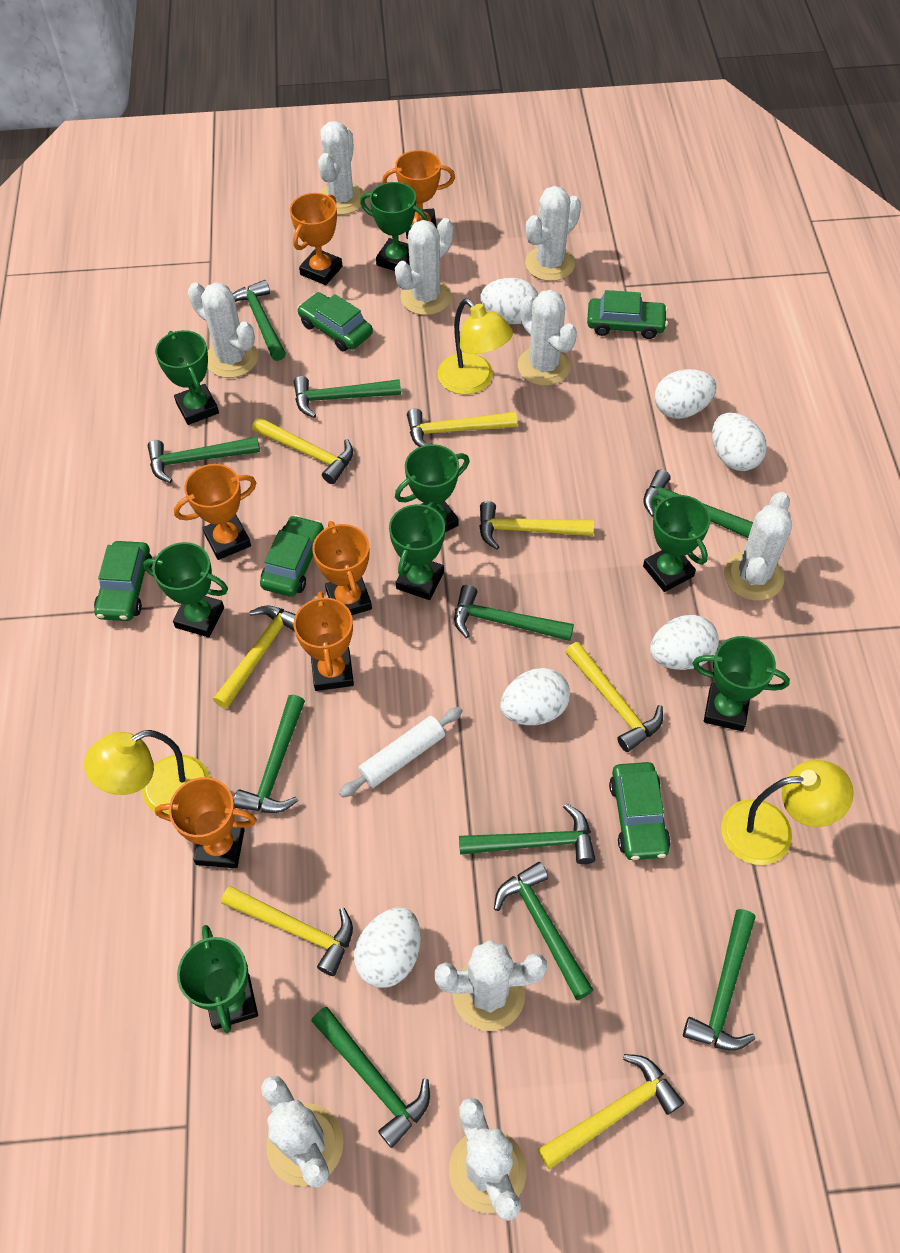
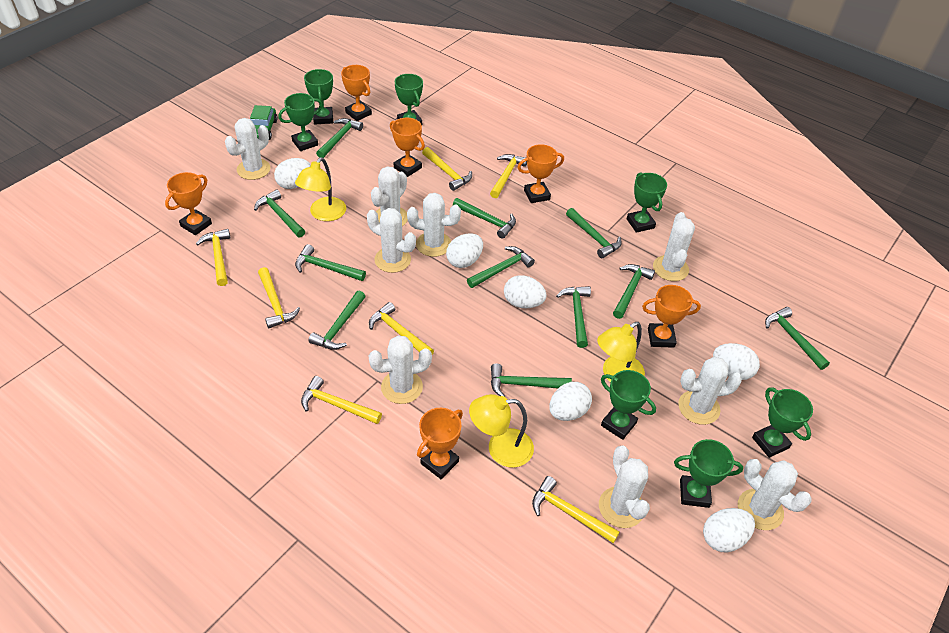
green car: 5 -> 1
green hammer: 10 -> 11
green trophy: 8 -> 7
white rolling pin: 1 -> 0

